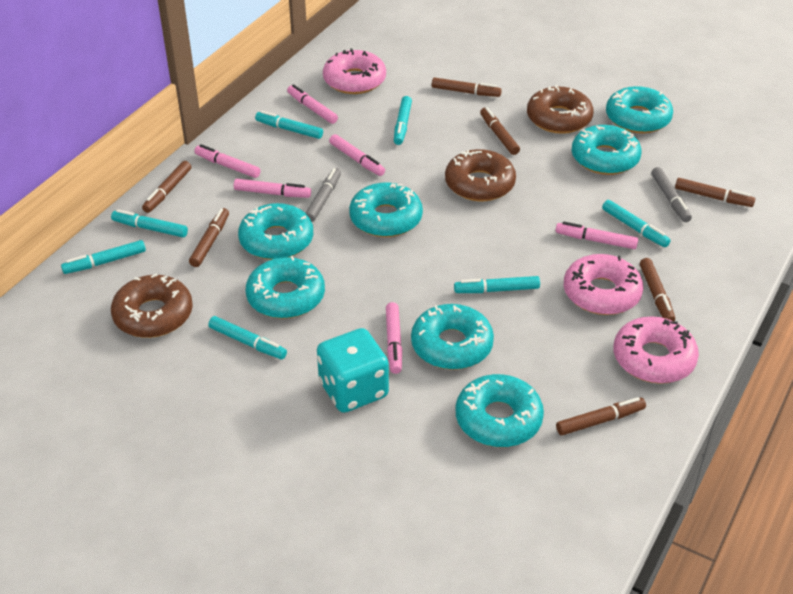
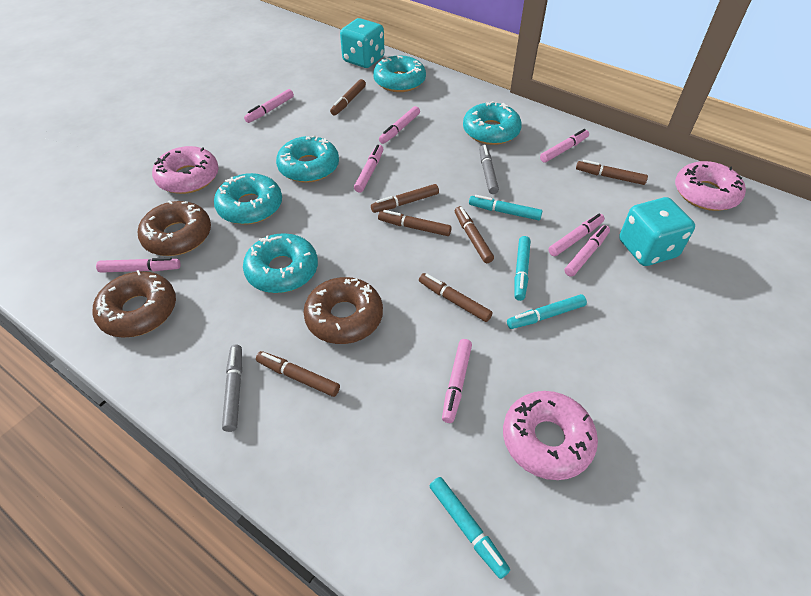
pink marker: 6 -> 8
turquoise dice: 1 -> 2
turquoise donut: 7 -> 5
turquoise marker: 7 -> 4

